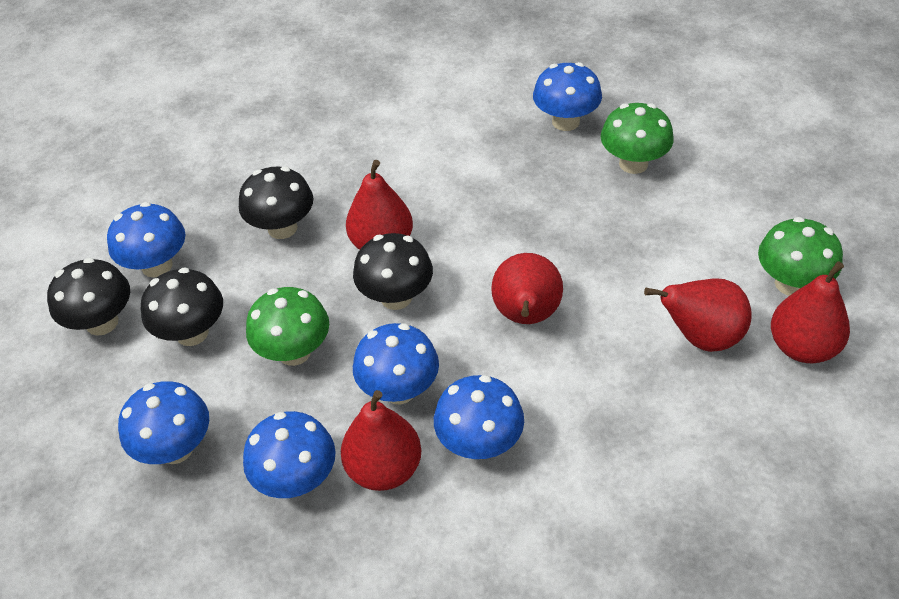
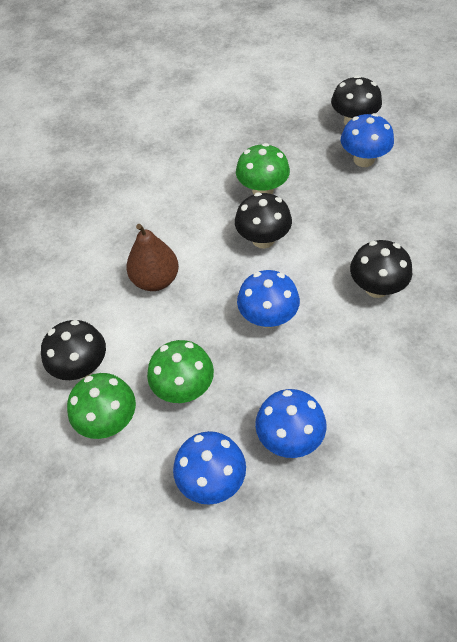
blue mushroom: 6 -> 4
brown pear: 0 -> 1
red pear: 5 -> 0

